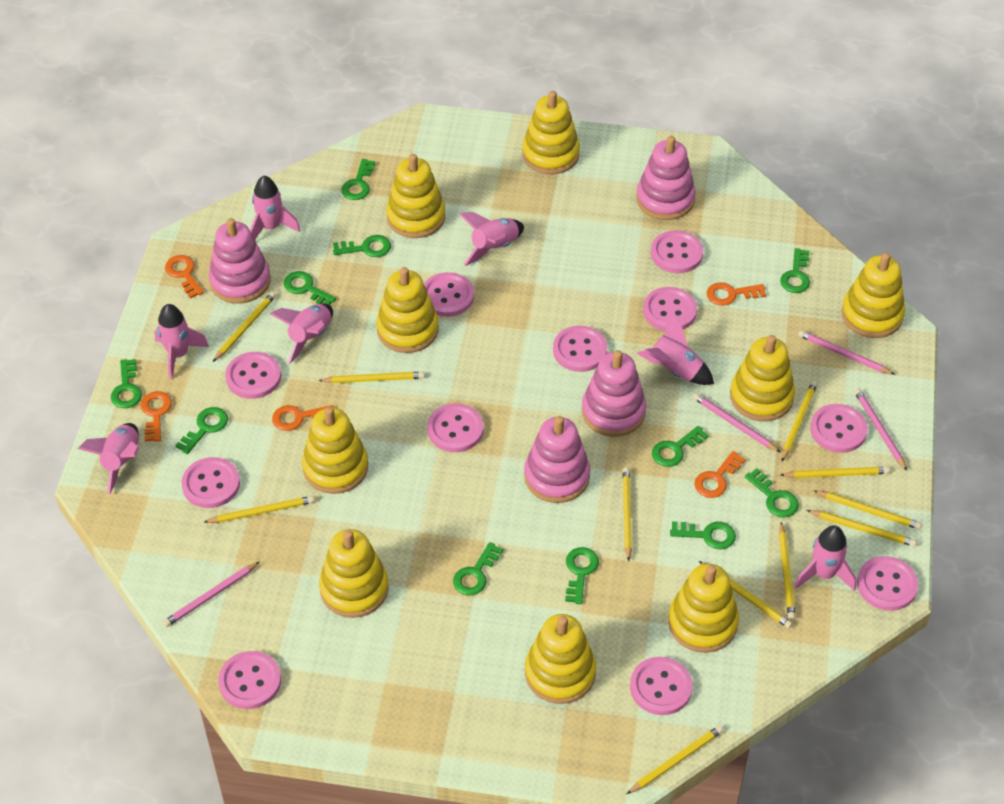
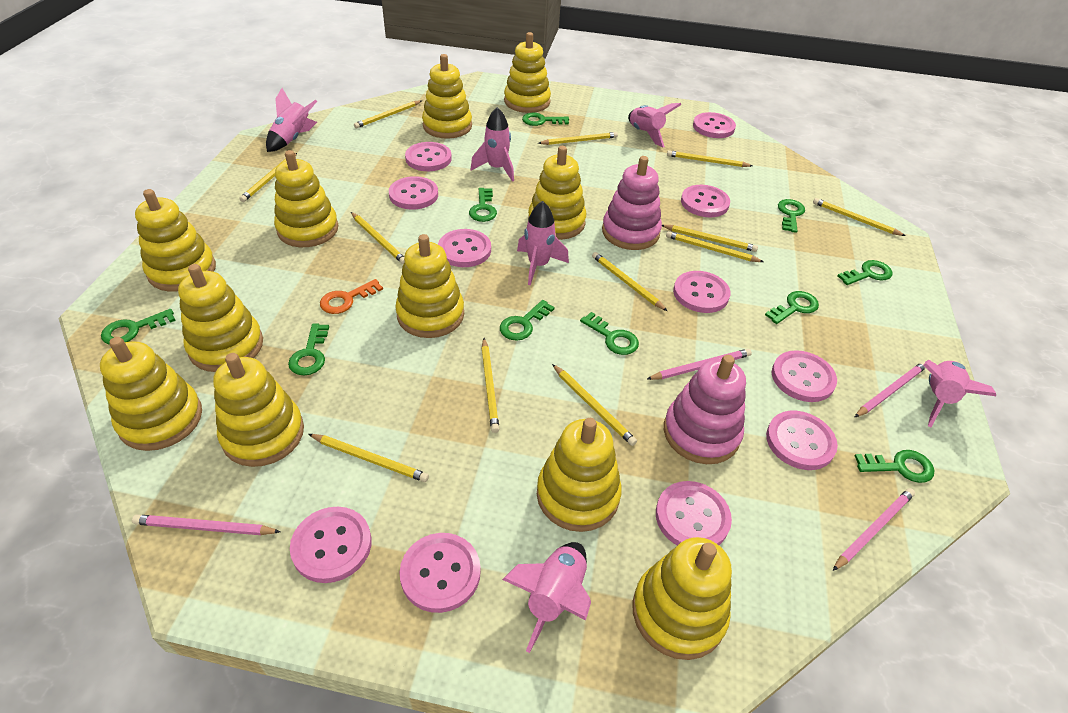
green key: 11 -> 10
orange key: 5 -> 1
pink rocket: 7 -> 6
pink stacking toy: 4 -> 2
yellow pencil: 11 -> 12
yellow stacking toy: 9 -> 11

